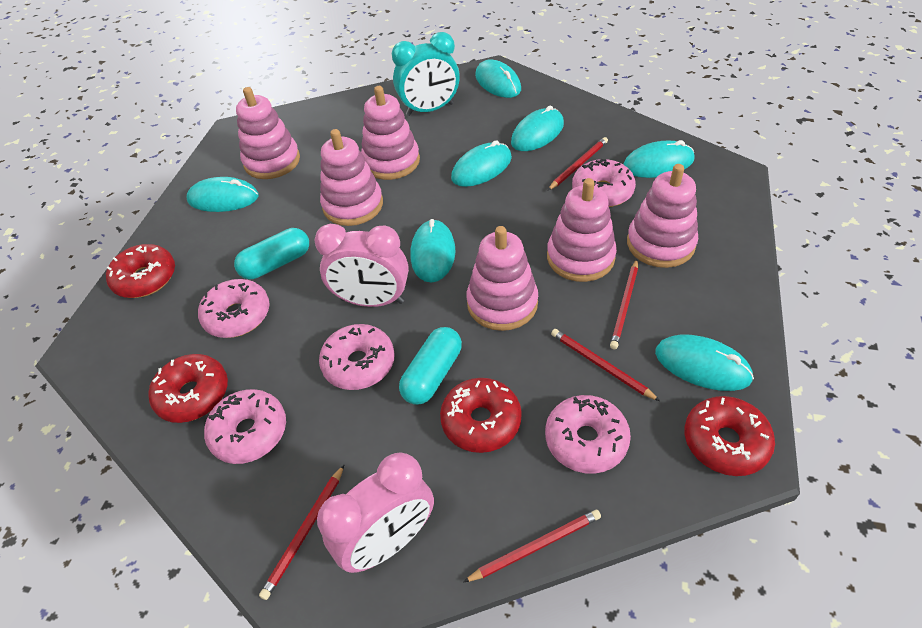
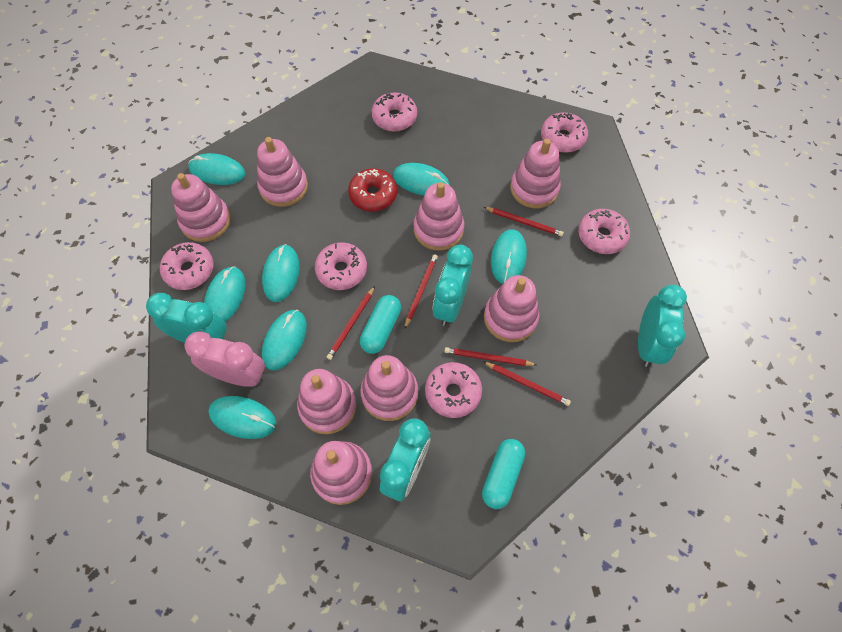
pink clock: 2 -> 1
pink donut: 5 -> 6
pink stacking toy: 6 -> 8
red donut: 4 -> 1
turquoise clock: 1 -> 4

